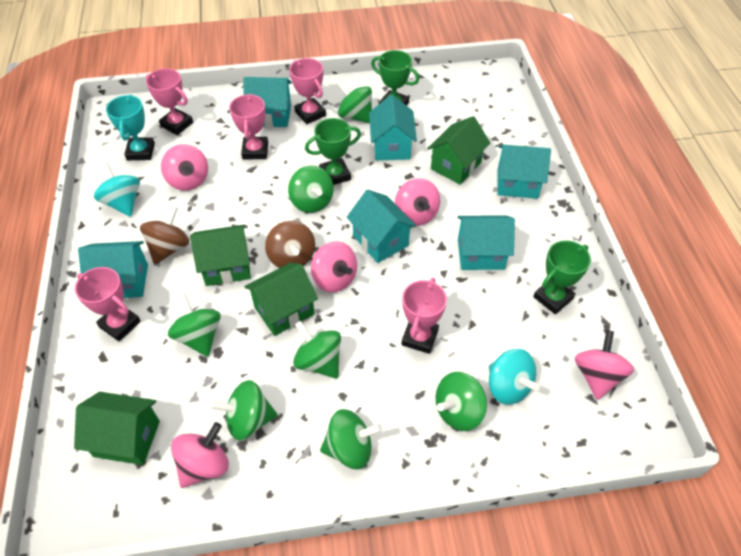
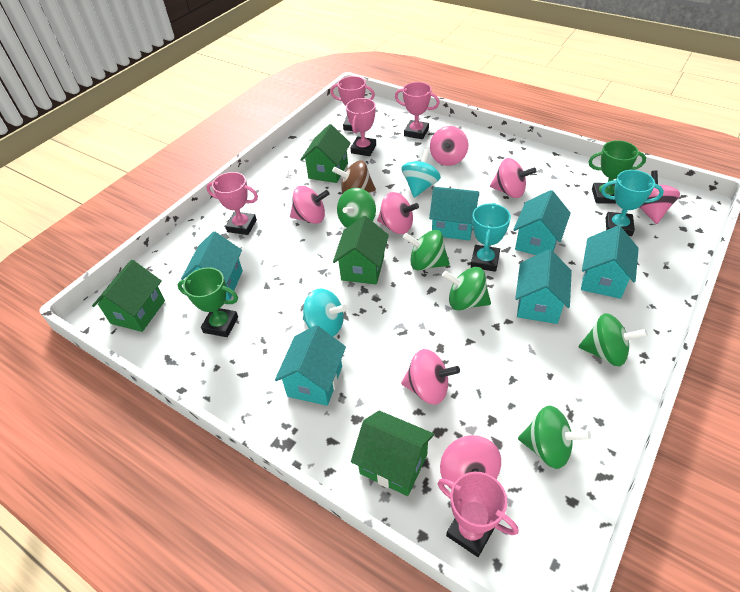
brown spinning top: 2 -> 1
green spinning top: 7 -> 5
green trophy: 3 -> 2
pink spinning top: 5 -> 7
turquoise trophy: 1 -> 2

